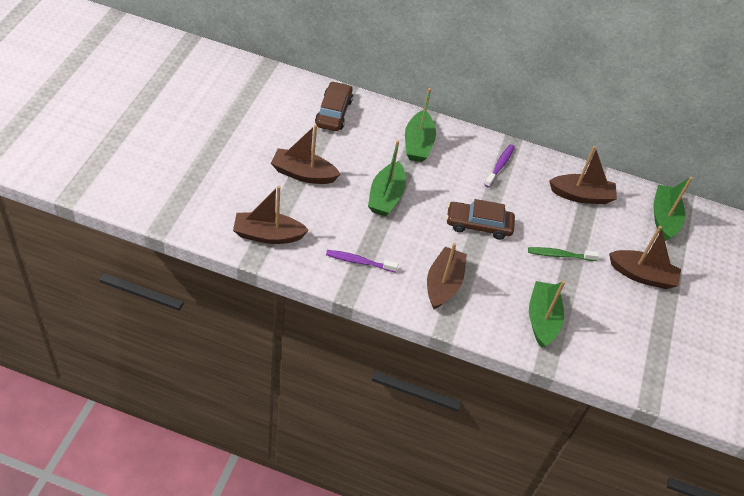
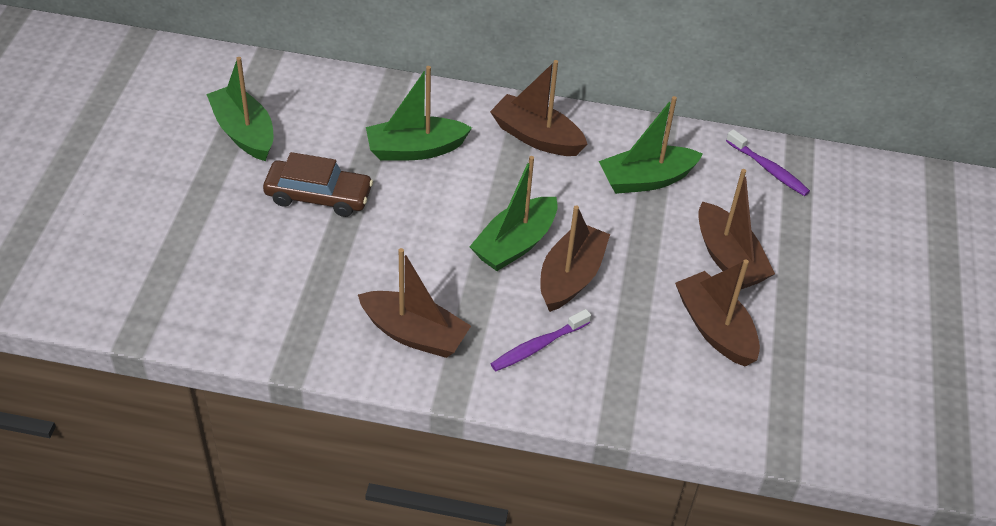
brown car: 2 -> 1
green toothbrush: 1 -> 0

